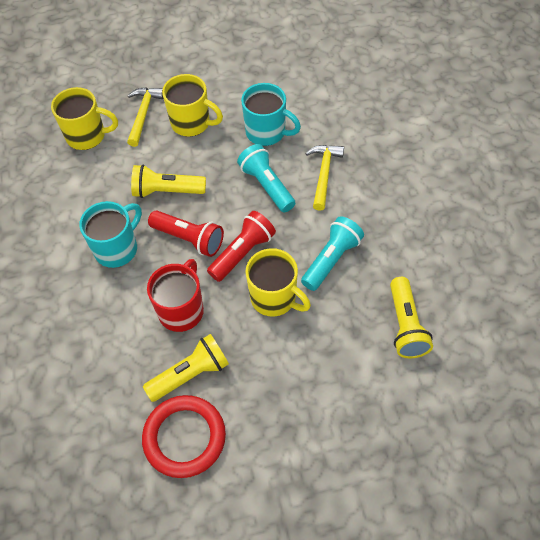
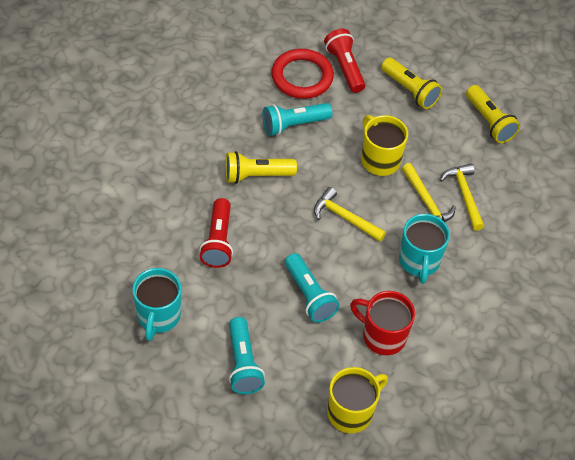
turquoise flashlight: 2 -> 3
yellow hammer: 2 -> 3
yellow mug: 3 -> 2

